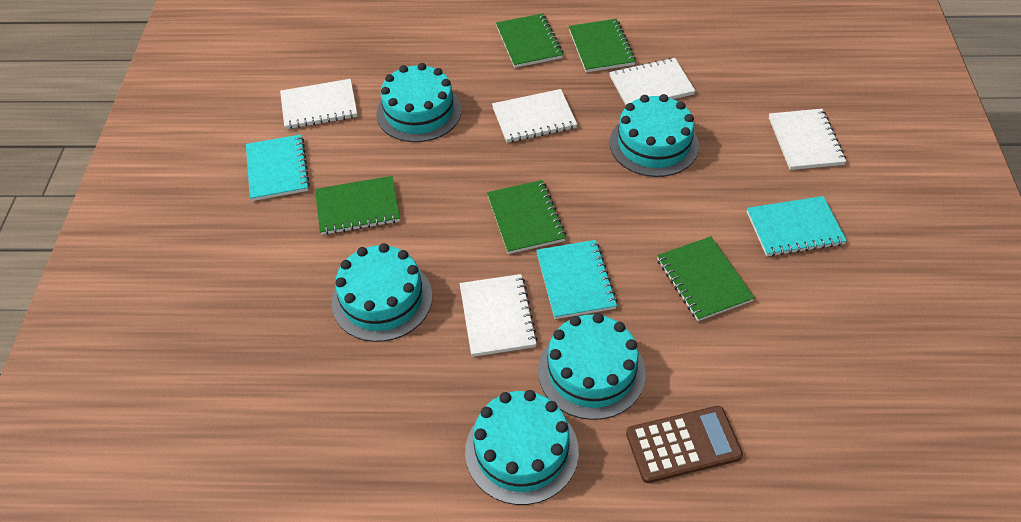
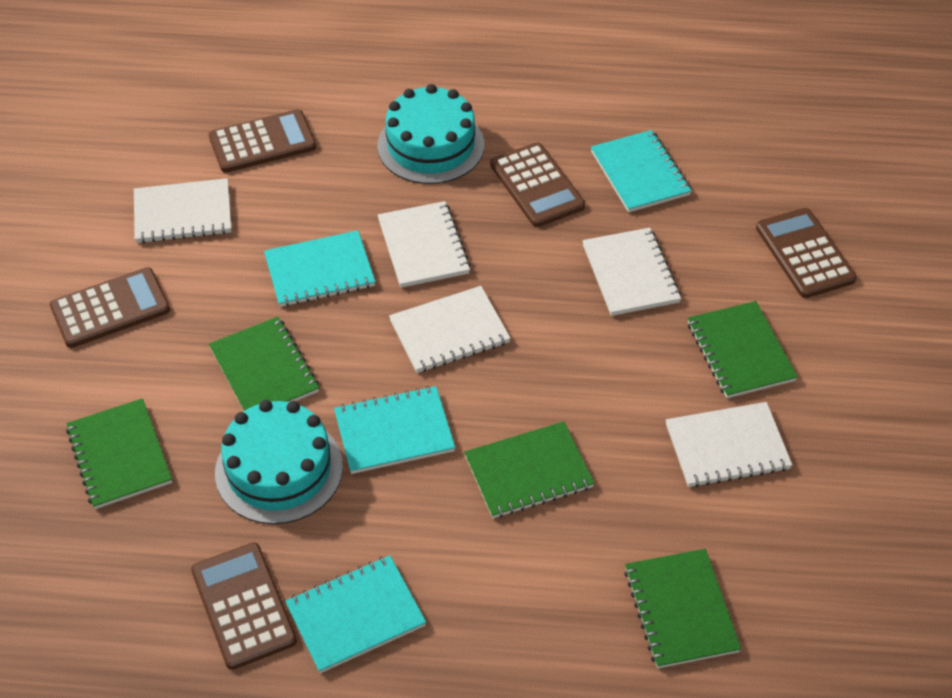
brown calculator: 1 -> 5
turquoise cake: 5 -> 2
turquoise notebook: 3 -> 4

